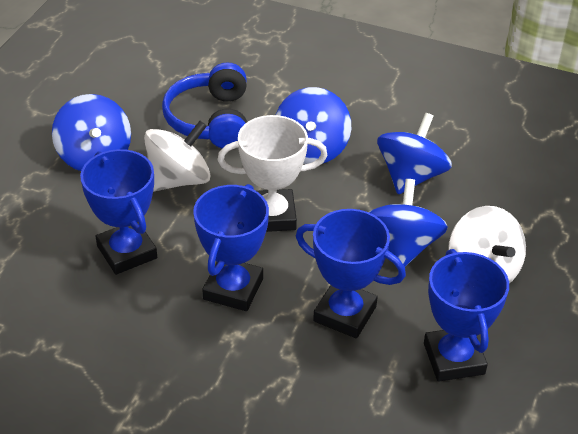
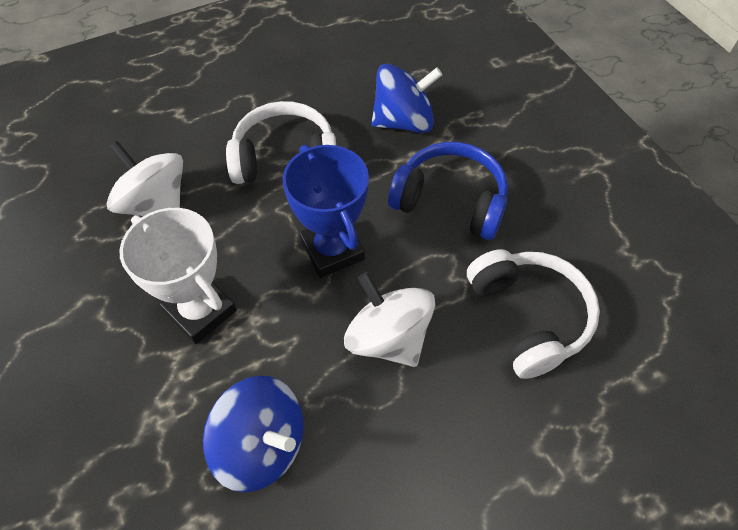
blue spinning top: 4 -> 2
blue trophy: 4 -> 1
white headphones: 0 -> 2

